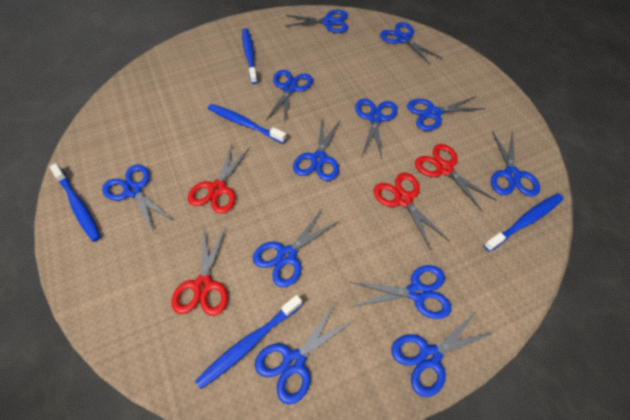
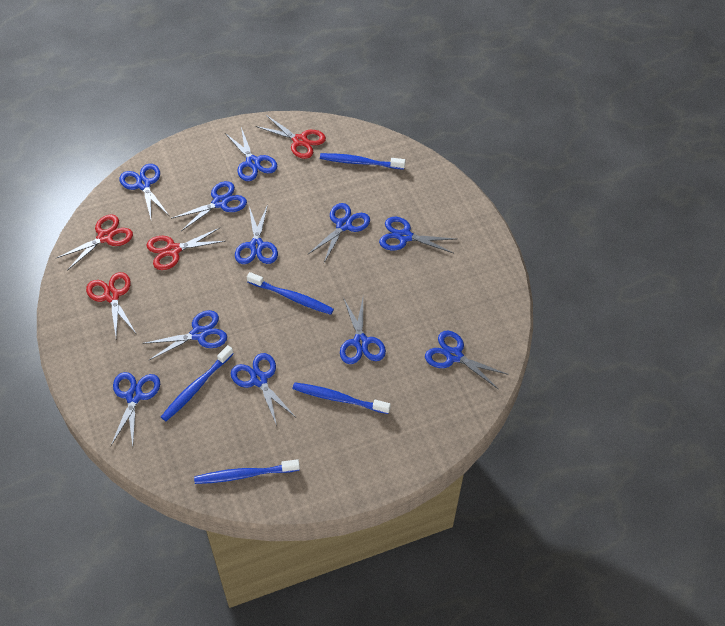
blue scissors: 12 -> 11

